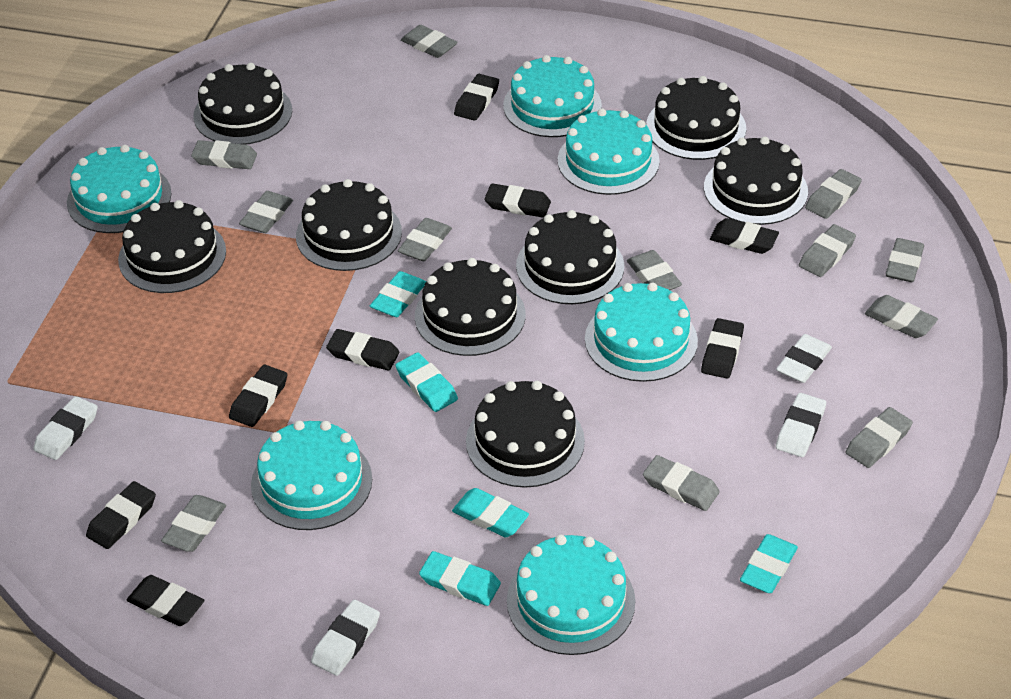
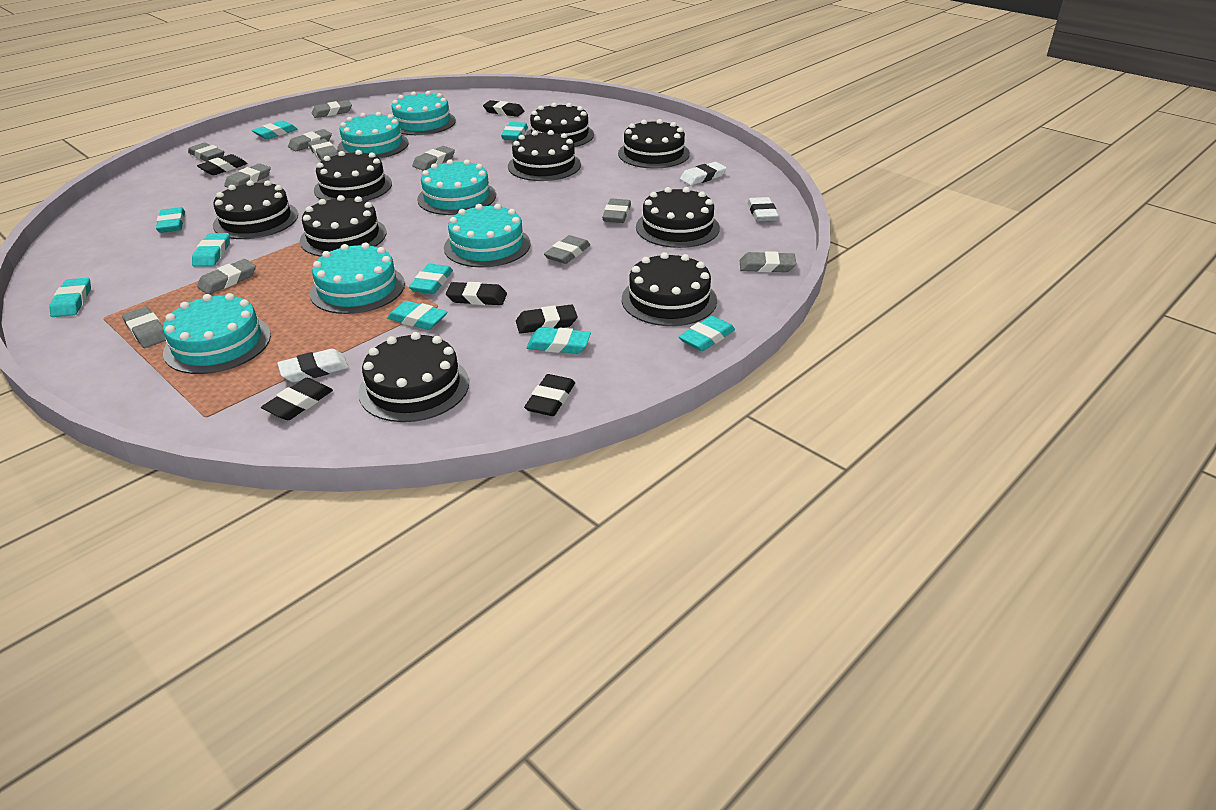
black cake: 8 -> 9
black eraser: 8 -> 6
grey eraser: 12 -> 11
turquoise eraser: 5 -> 9
white eraser: 4 -> 3

